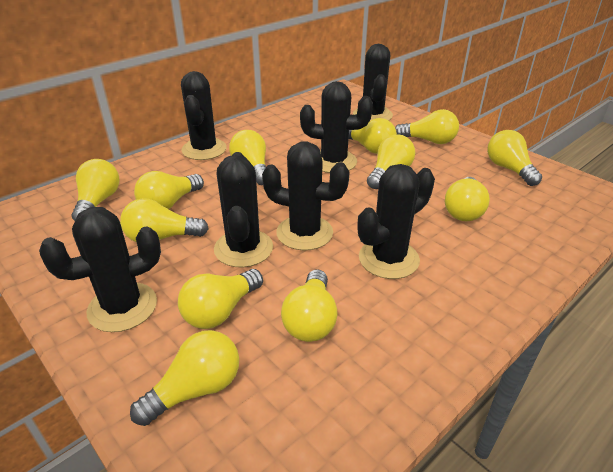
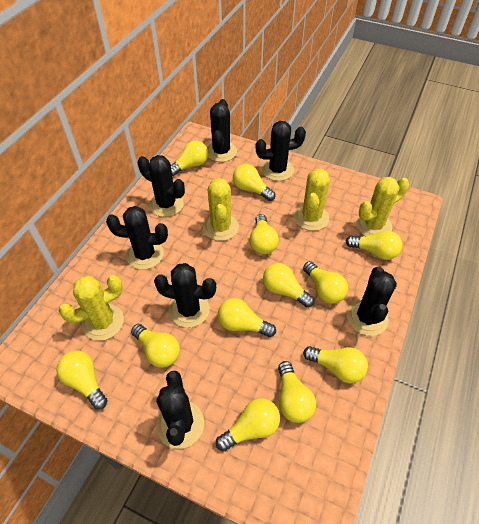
yellow cactus: 0 -> 4

